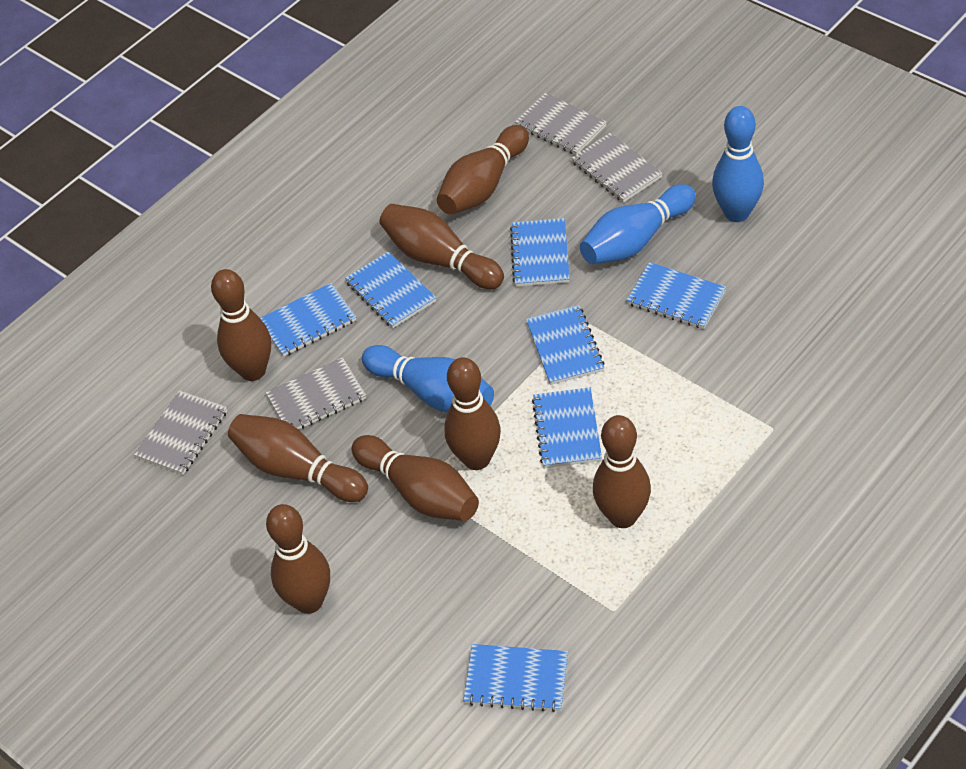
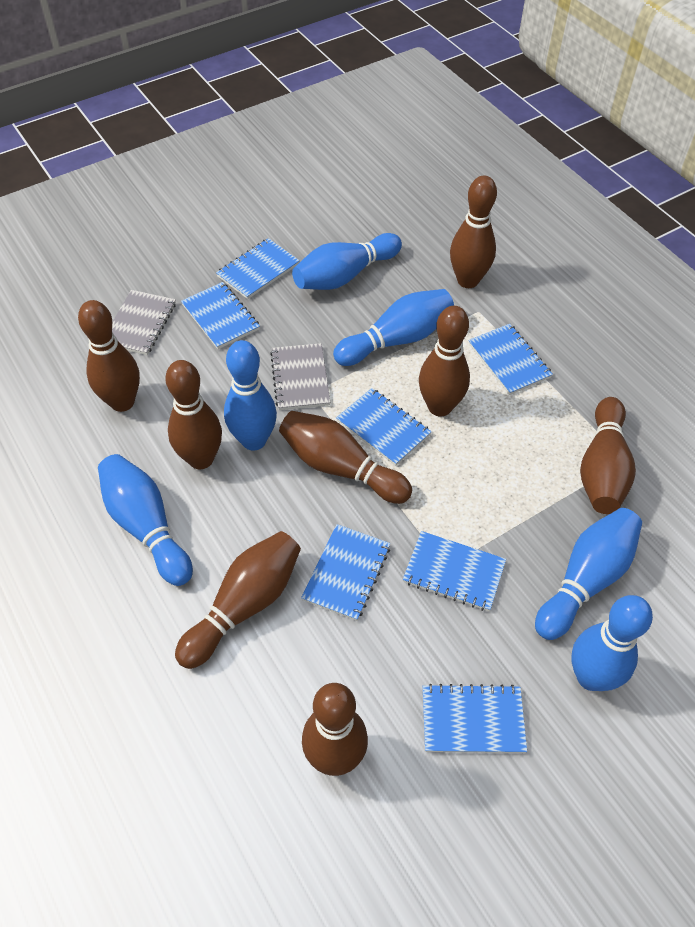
blue bowling pin: 3 -> 6
grey notebook: 4 -> 2

